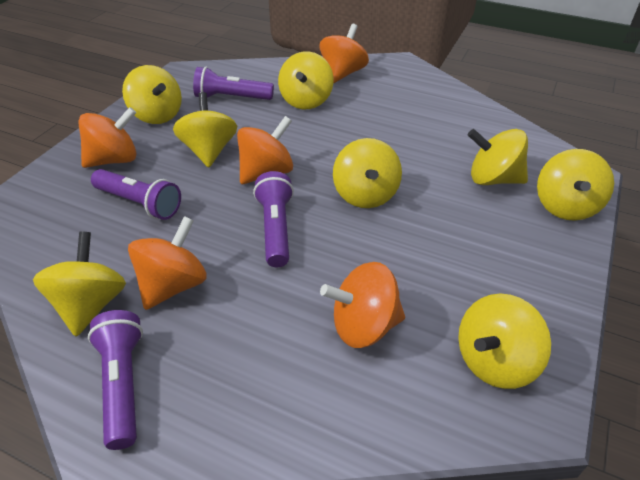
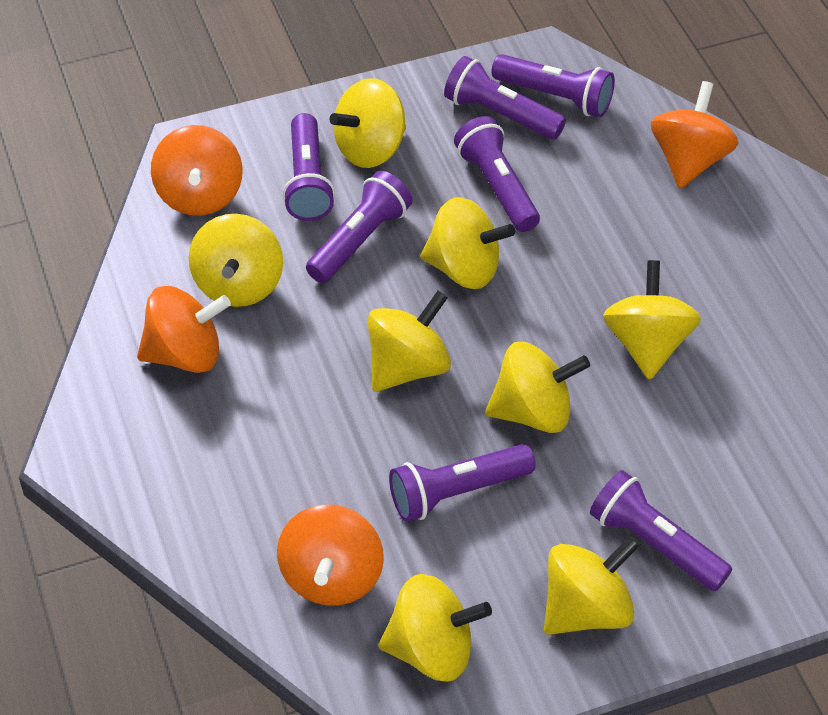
orange spinning top: 5 -> 4
purple flashlight: 4 -> 7

